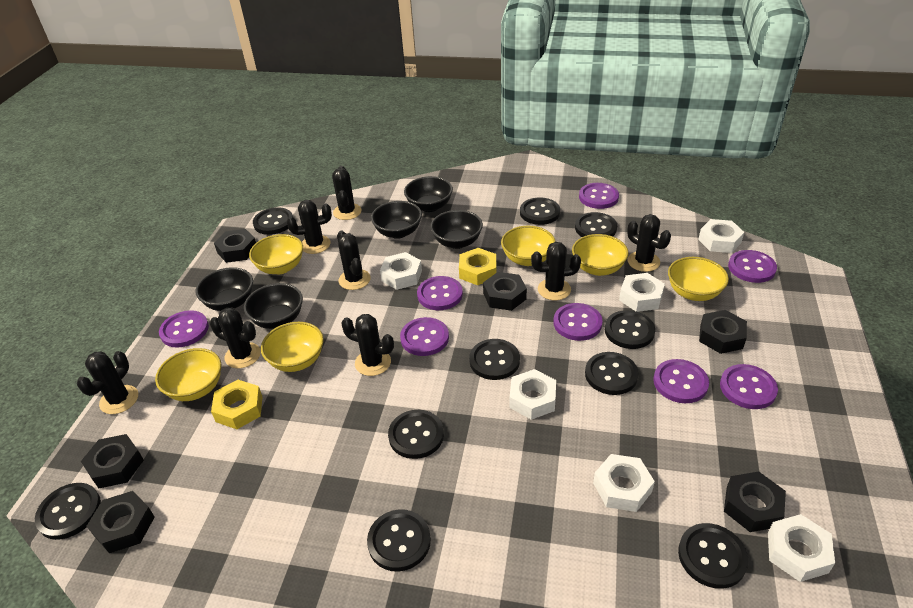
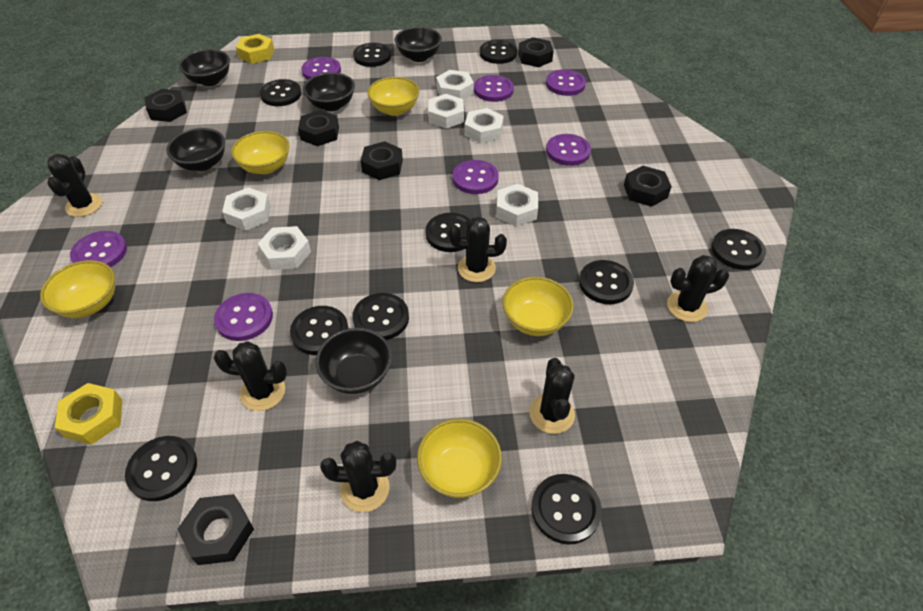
black cactus: 8 -> 6
purple button: 8 -> 7
yellow bowl: 6 -> 5

